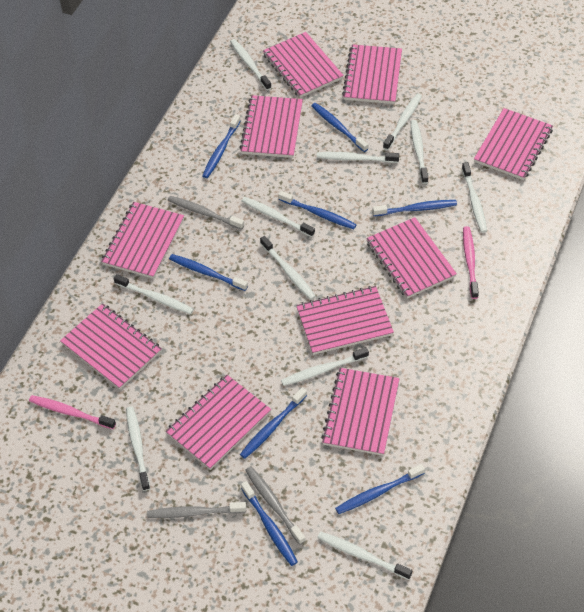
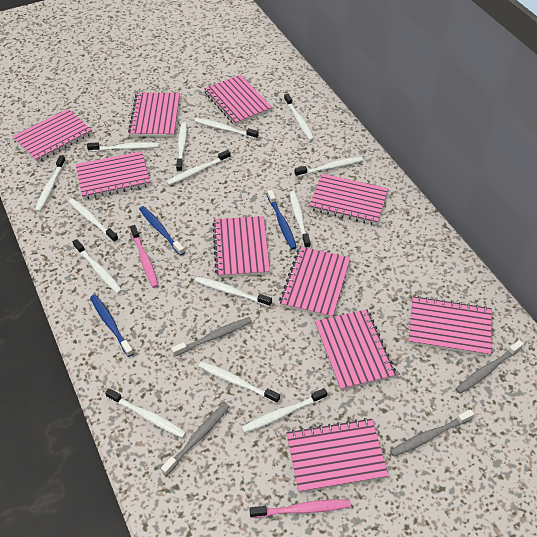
blue toothbrush: 8 -> 3
grey toothbrush: 3 -> 4
white toothbrush: 11 -> 14

